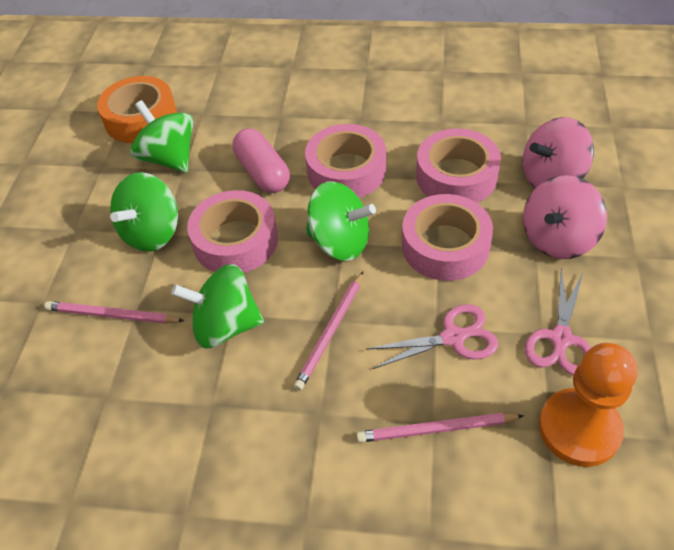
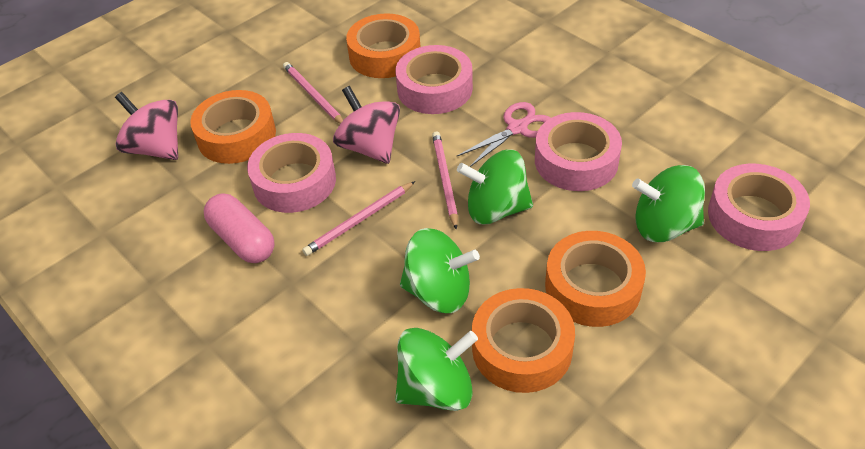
orange pawn: 1 -> 0
orange tape: 1 -> 4
pink scissors: 2 -> 1

